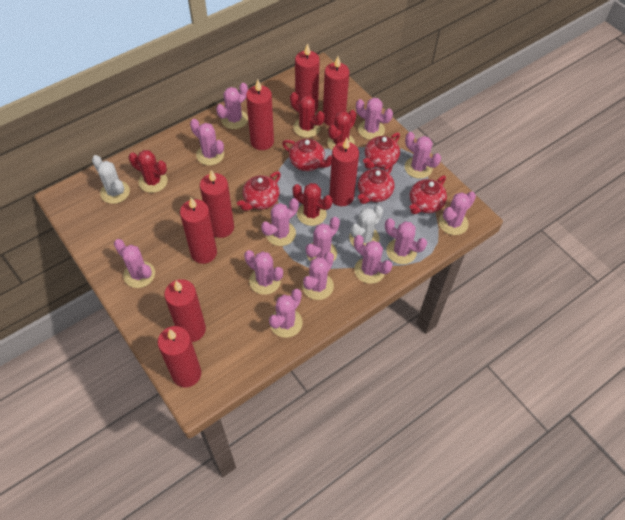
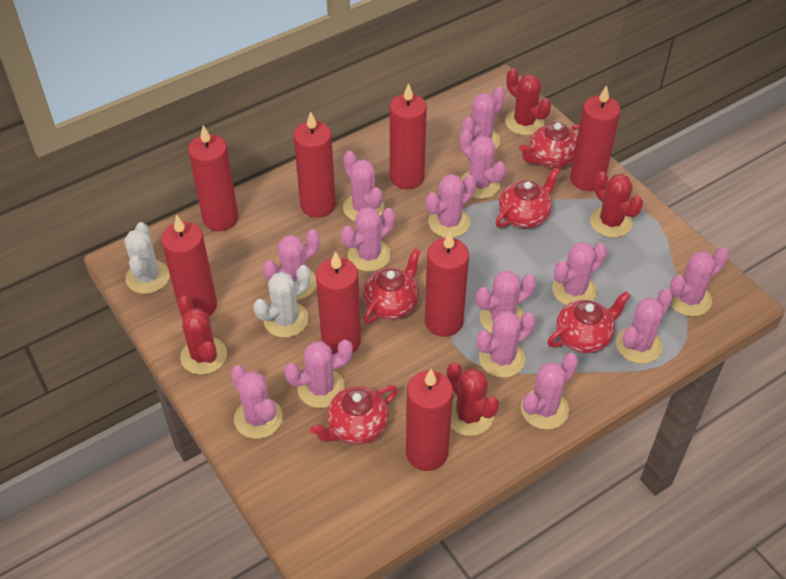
pink cactus: 13 -> 14

